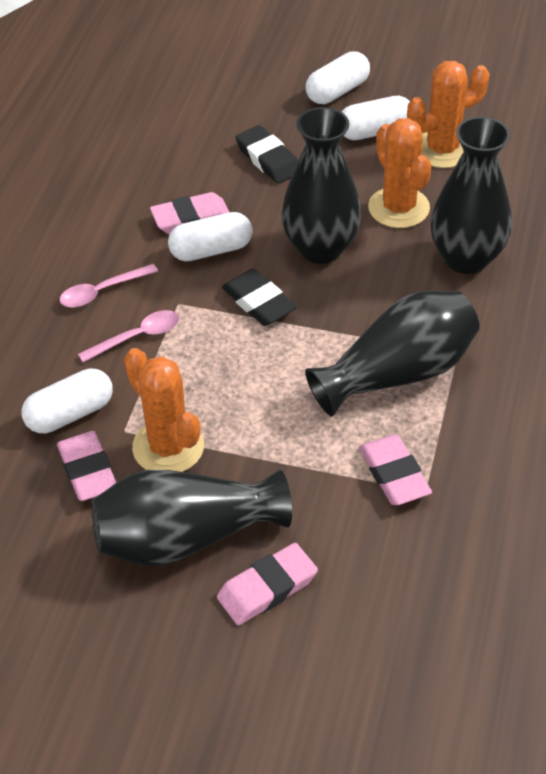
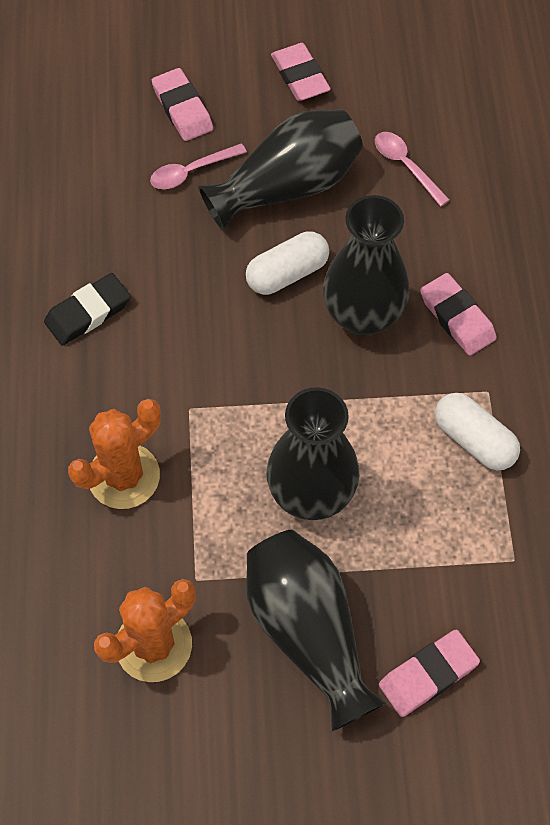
black eraser: 2 -> 1
orange cactus: 3 -> 2
white capsule: 4 -> 2

